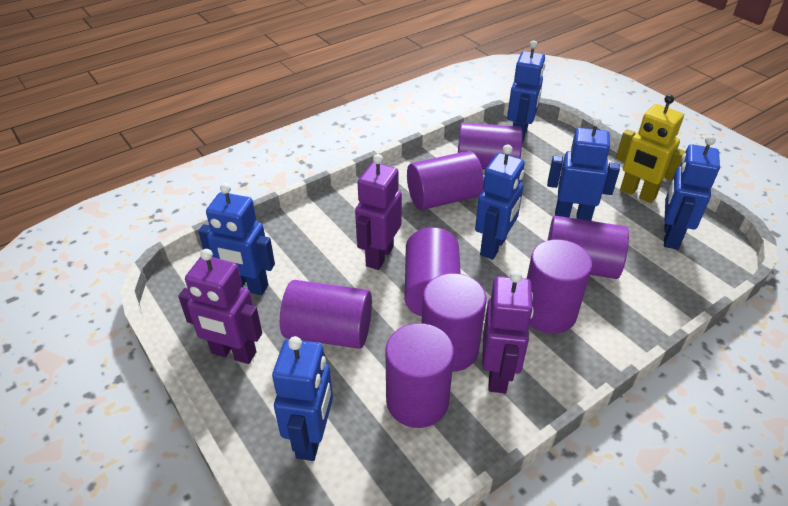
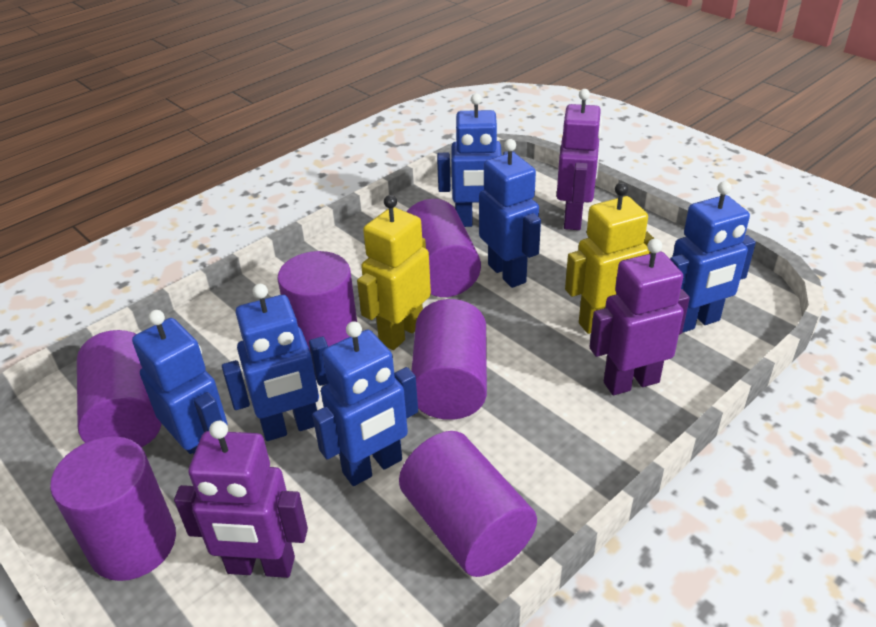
purple cylinder: 8 -> 6
yellow robot: 1 -> 2

